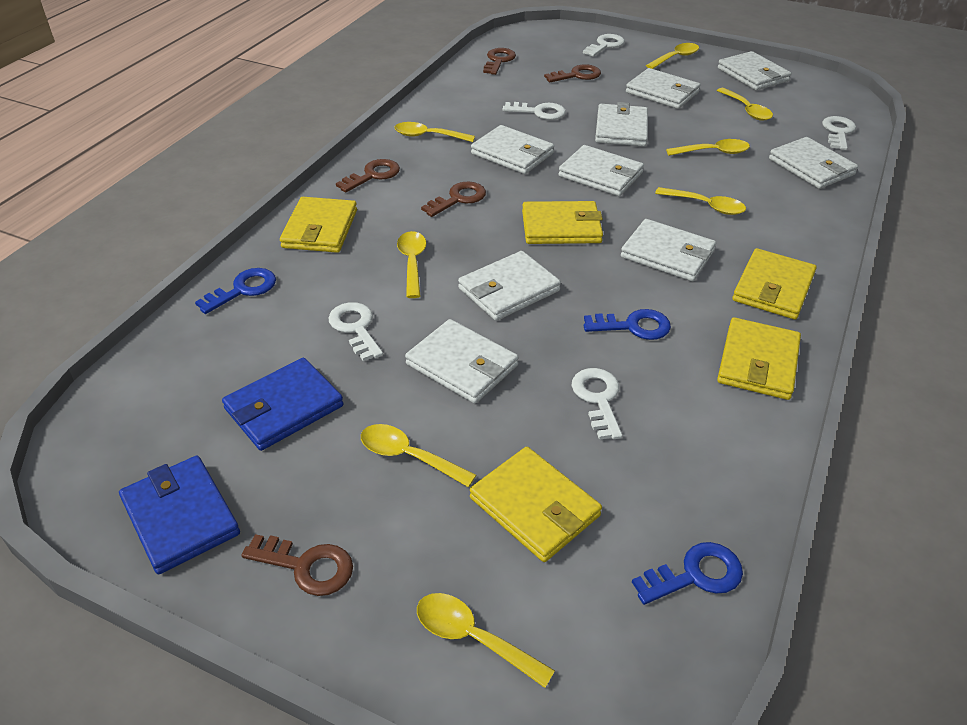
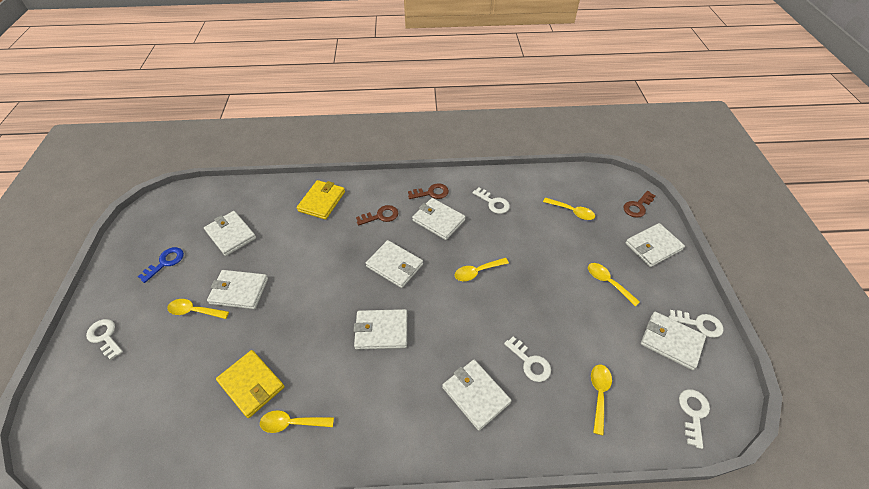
blue key: 3 -> 1
blue wallet: 2 -> 0
brown key: 5 -> 3
white wallet: 9 -> 8
yellow spoon: 8 -> 6
yellow wallet: 5 -> 2

